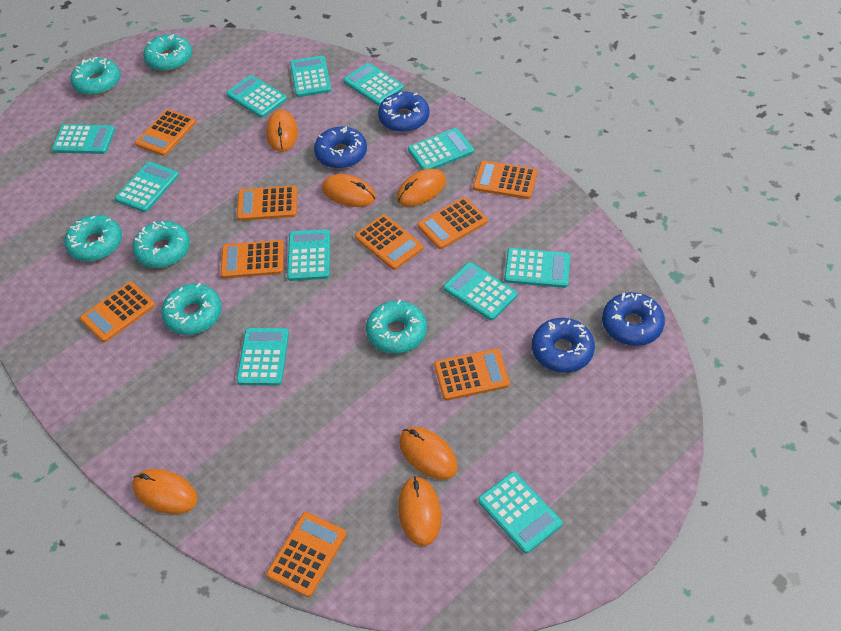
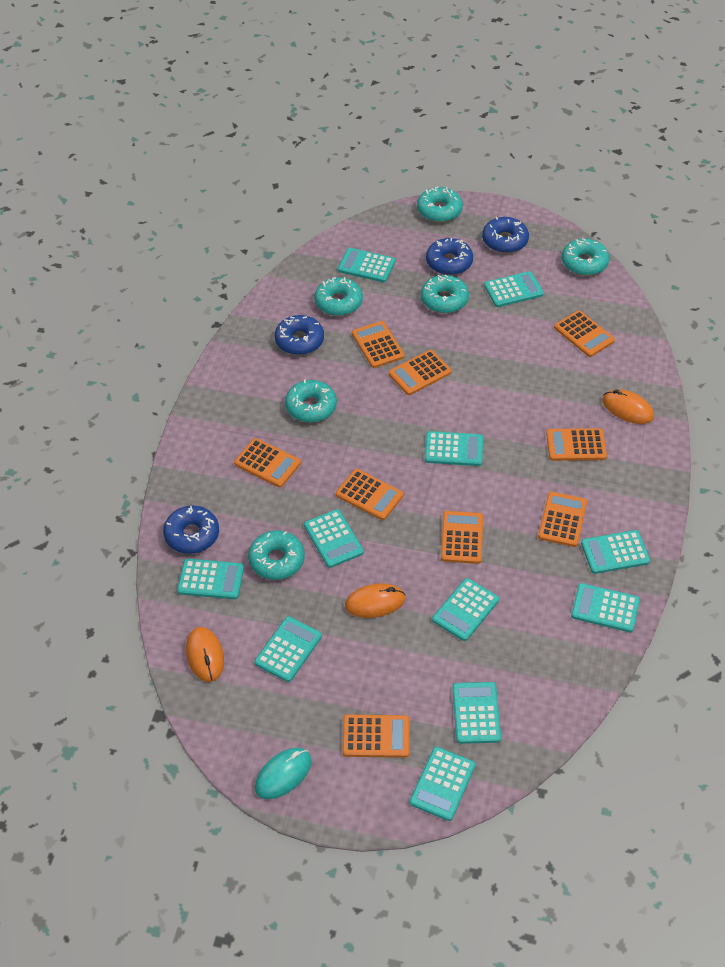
orange mouse: 6 -> 3
turquoise mouse: 0 -> 1

